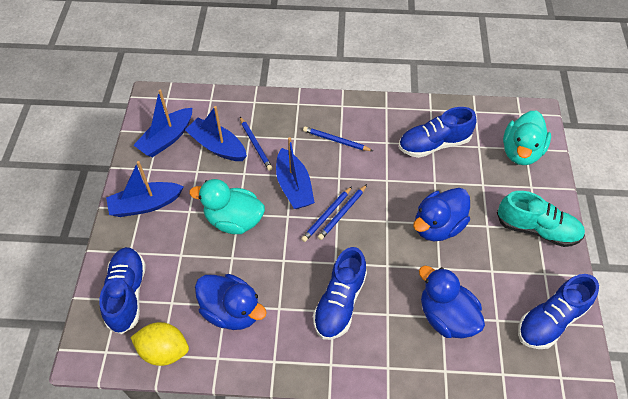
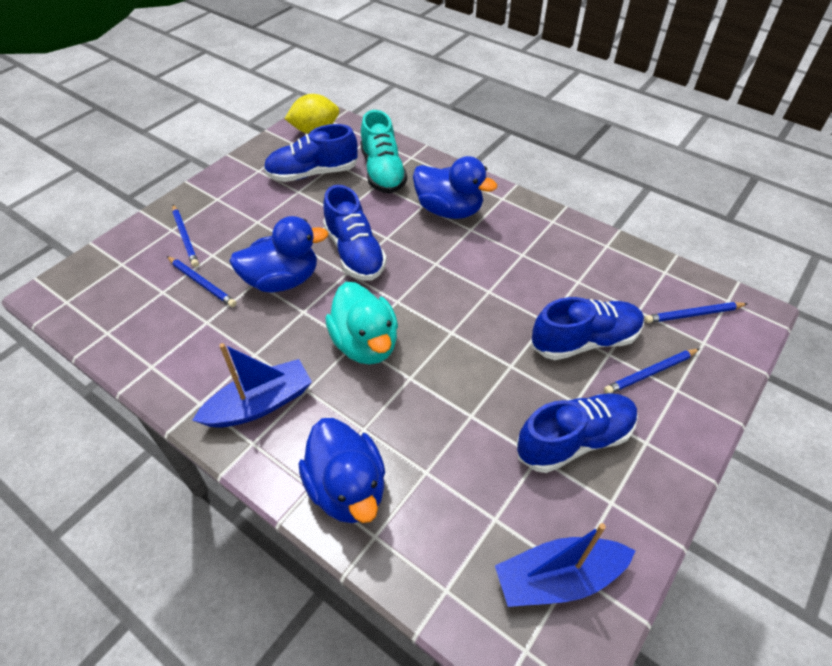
blue boat: 4 -> 2
turquoise duck: 2 -> 1

